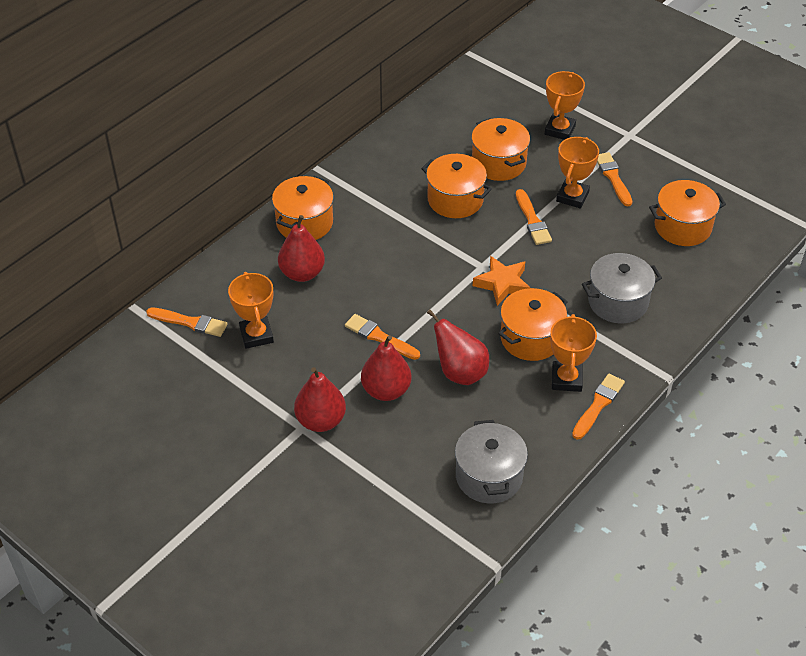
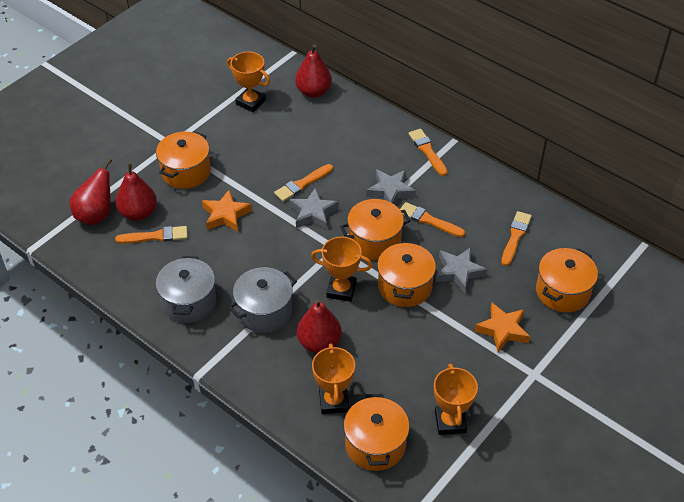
grey star: 0 -> 3
orange star: 1 -> 2

